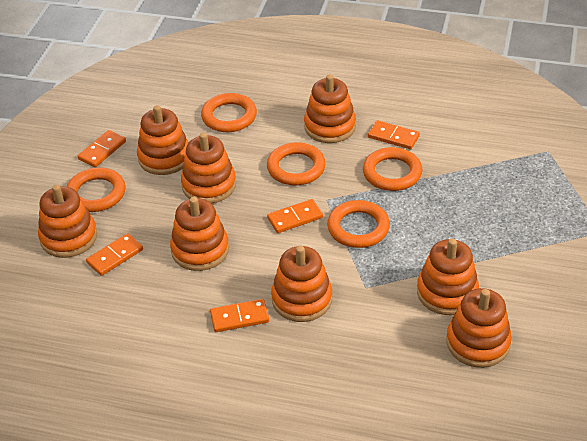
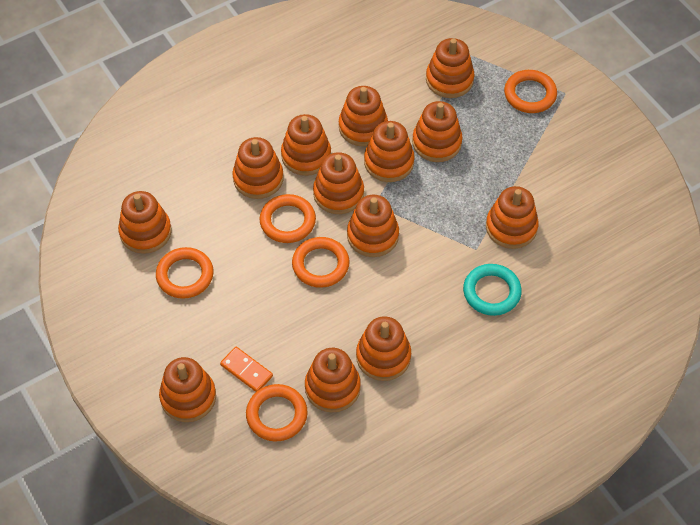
orange domino: 5 -> 1
orange stacking toy: 8 -> 13
turquoise ring: 0 -> 1

